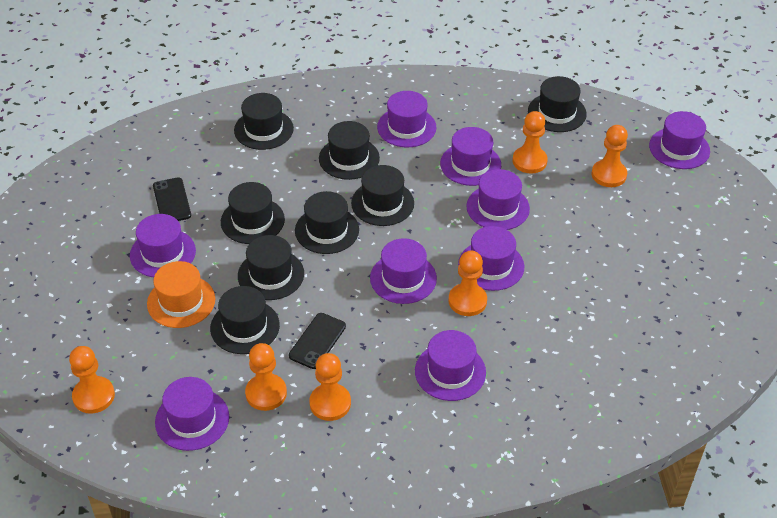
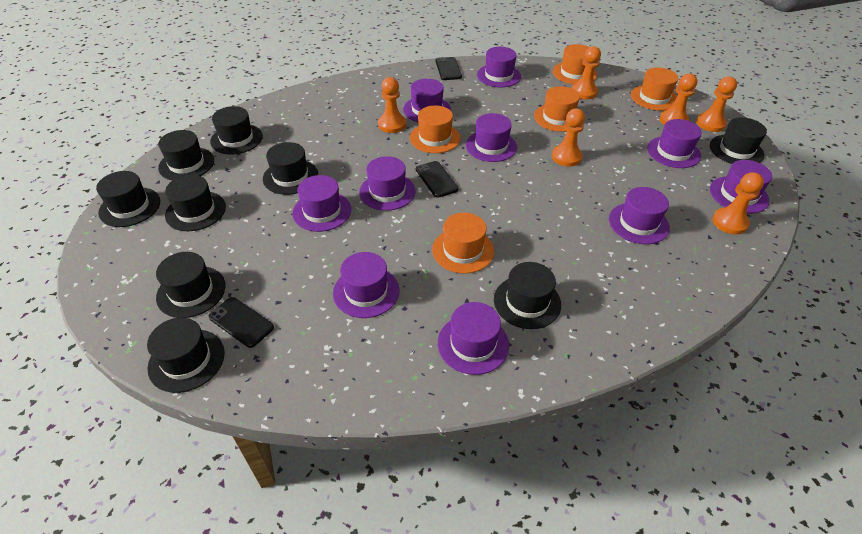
black hat: 8 -> 9
black phone: 2 -> 3
orange hat: 1 -> 5
purple hat: 9 -> 10

